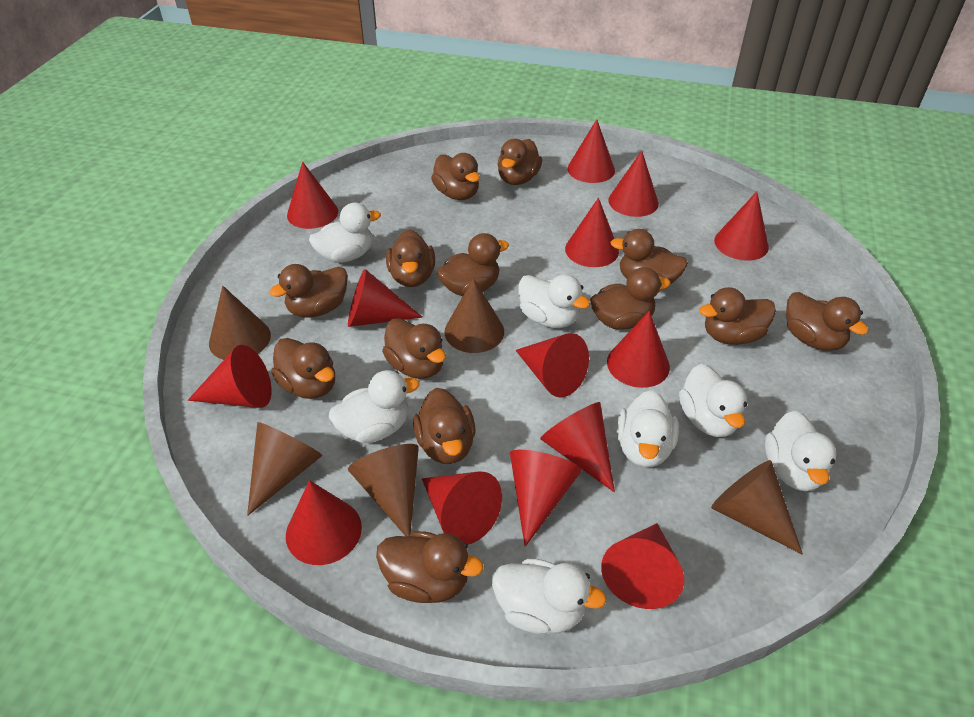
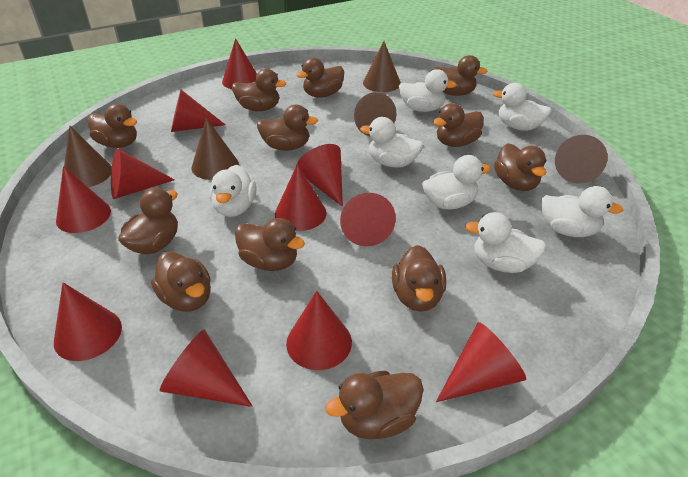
brown duck: 13 -> 12
red cone: 14 -> 11

